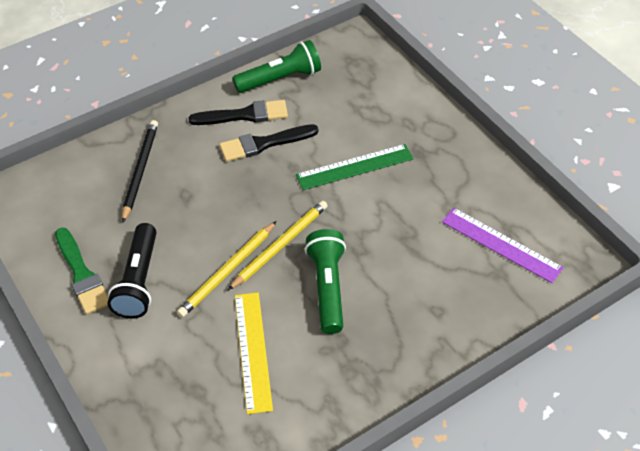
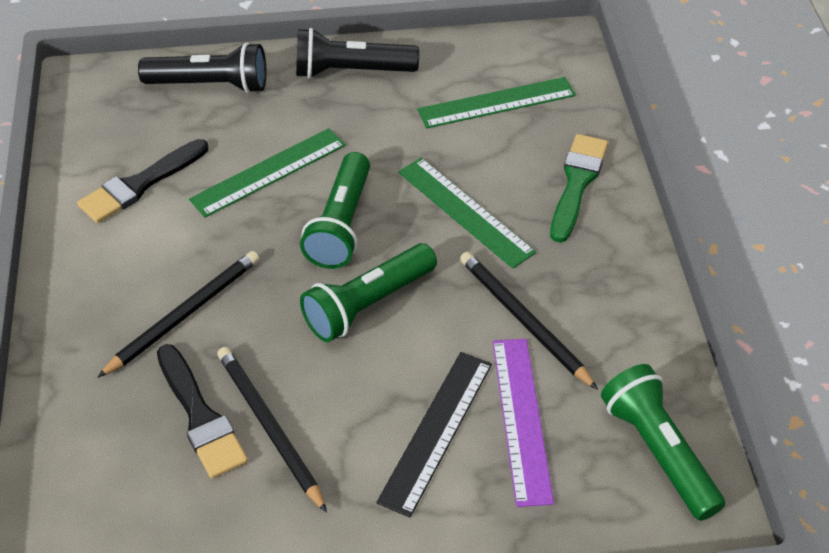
black flashlight: 1 -> 2
black pencil: 1 -> 3
black ruler: 0 -> 1
green flashlight: 2 -> 3
green ruler: 1 -> 3
yellow pencil: 2 -> 0
yellow ruler: 1 -> 0

